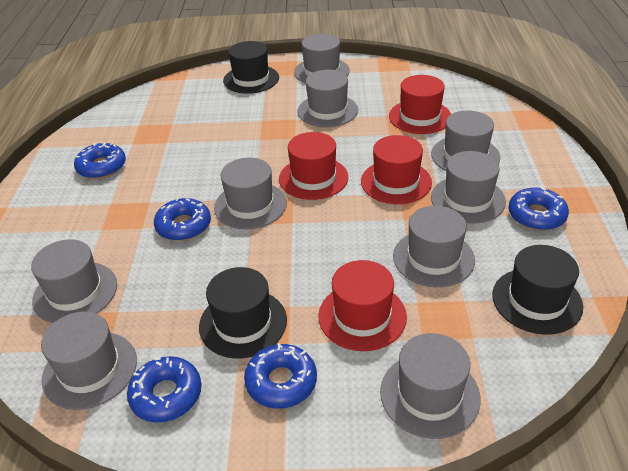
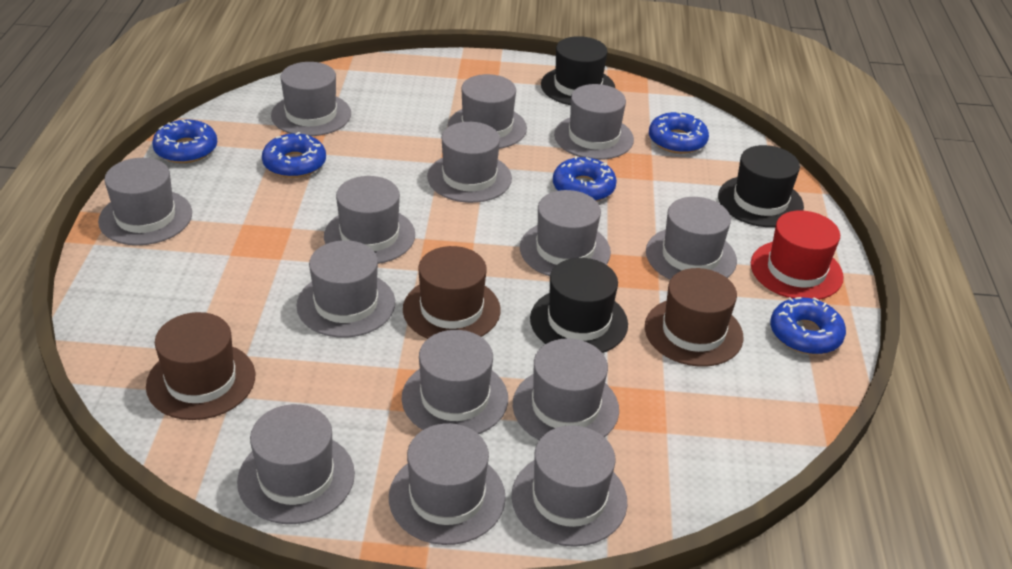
brown hat: 0 -> 3
grey hat: 9 -> 14
red hat: 4 -> 1

